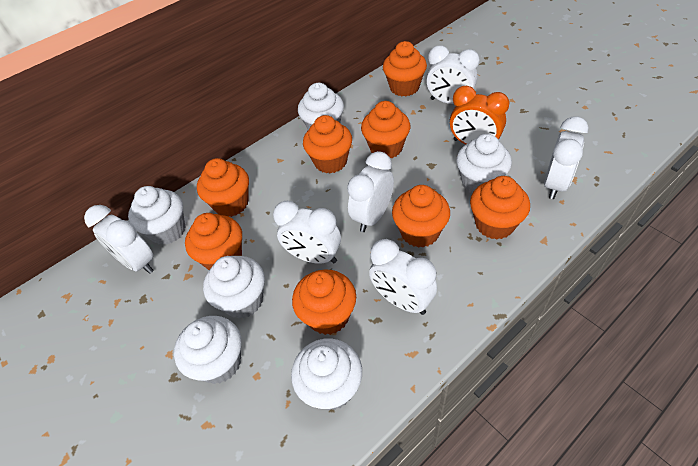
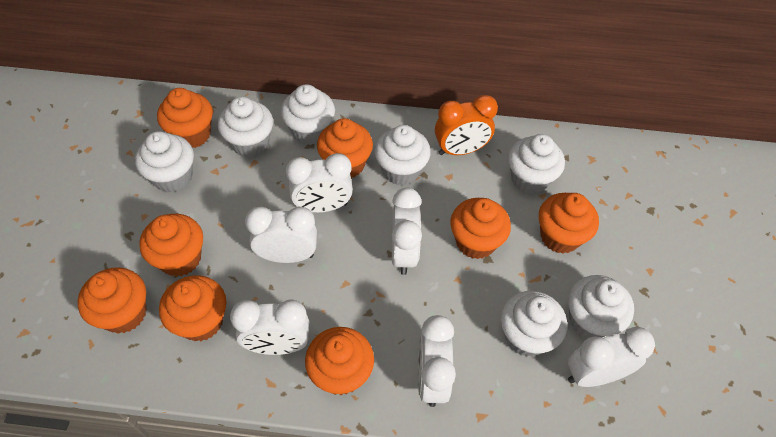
white cupcake: 6 -> 7

